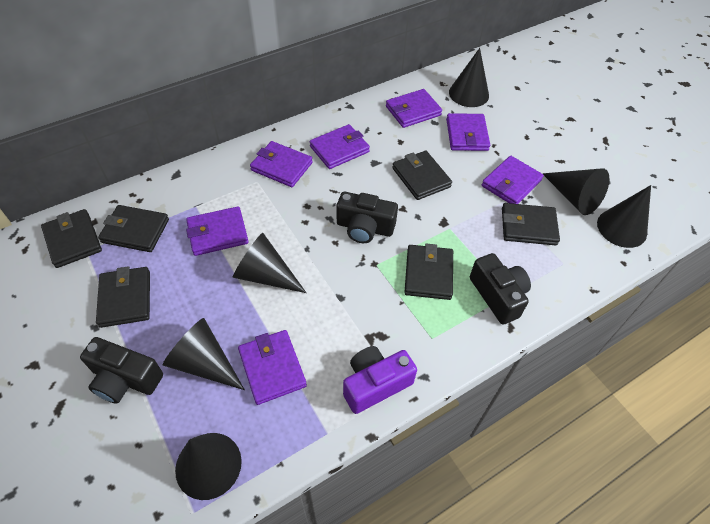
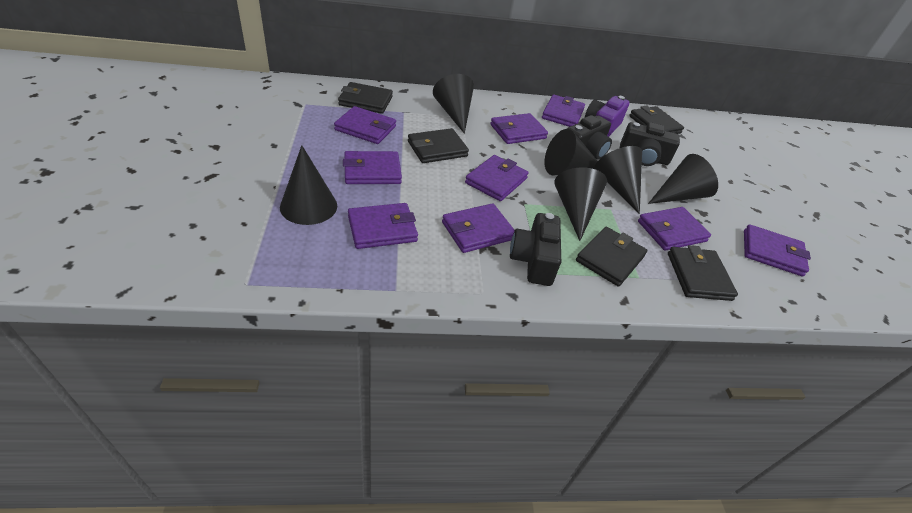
black wallet: 6 -> 5
purple wallet: 7 -> 9

